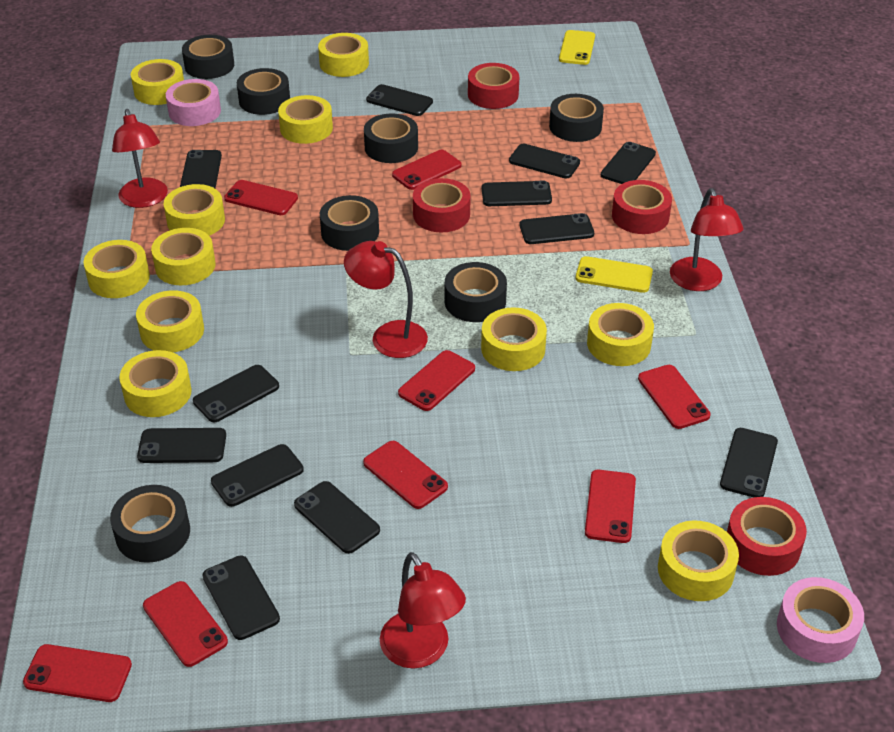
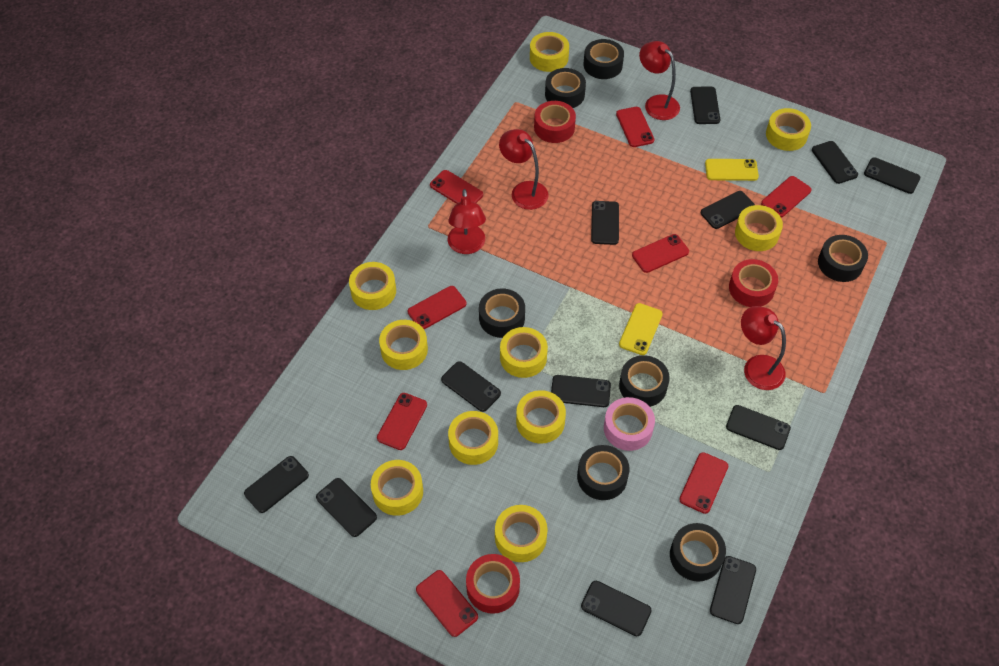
pink tape: 2 -> 1
red tape: 4 -> 3
yellow tape: 11 -> 10

